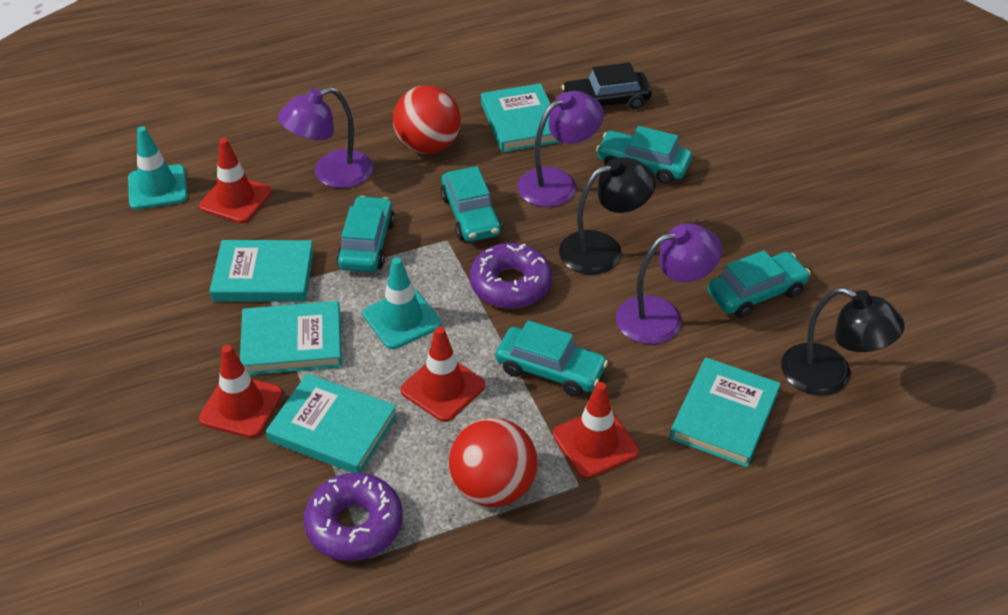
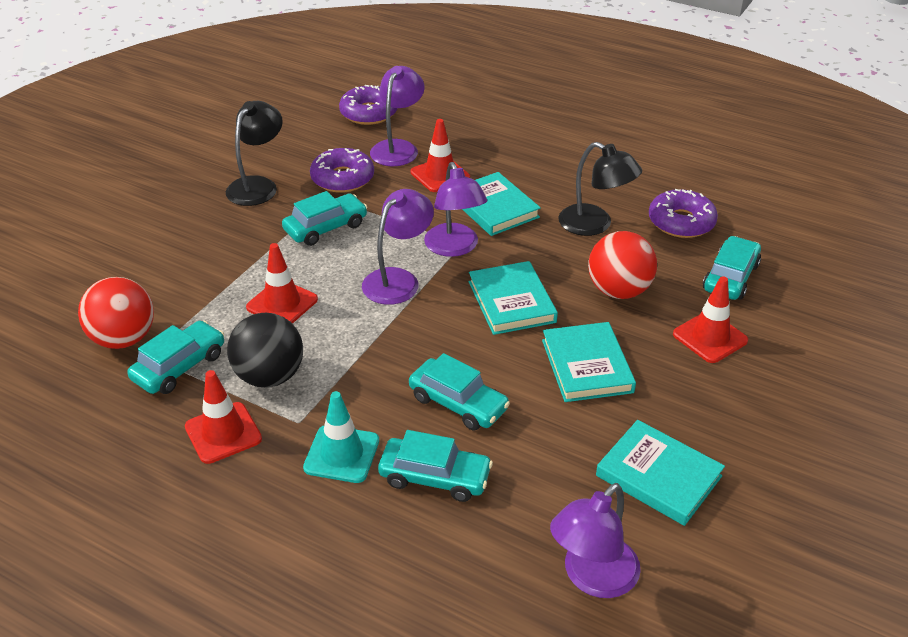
black ball: 0 -> 1
black car: 1 -> 0
purple donut: 2 -> 3
purple lamp: 3 -> 4
turquoise book: 5 -> 4
turquoise traffic cone: 2 -> 1

